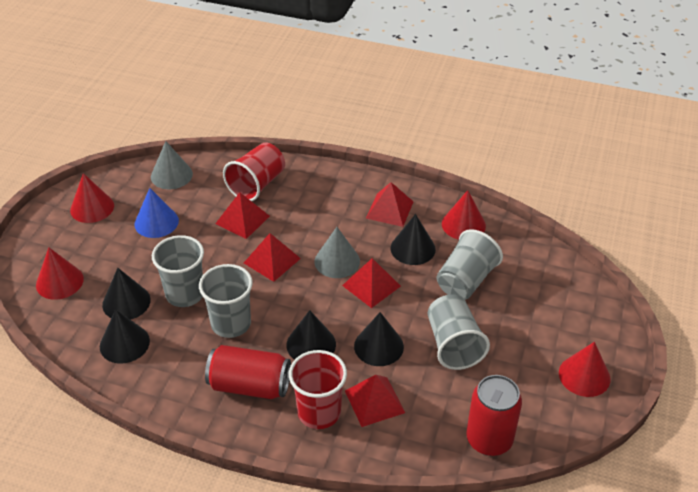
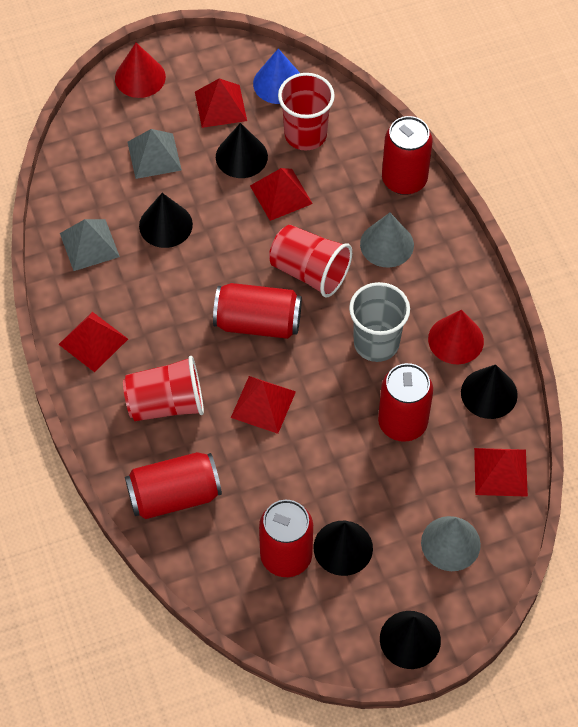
grey cup: 4 -> 1
grey pyramid: 0 -> 2
red can: 2 -> 5
red cone: 4 -> 2
red cup: 2 -> 3

